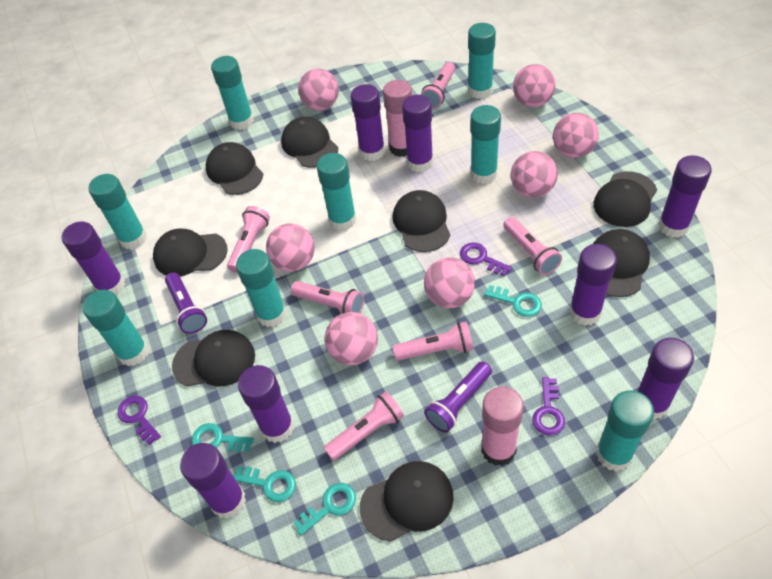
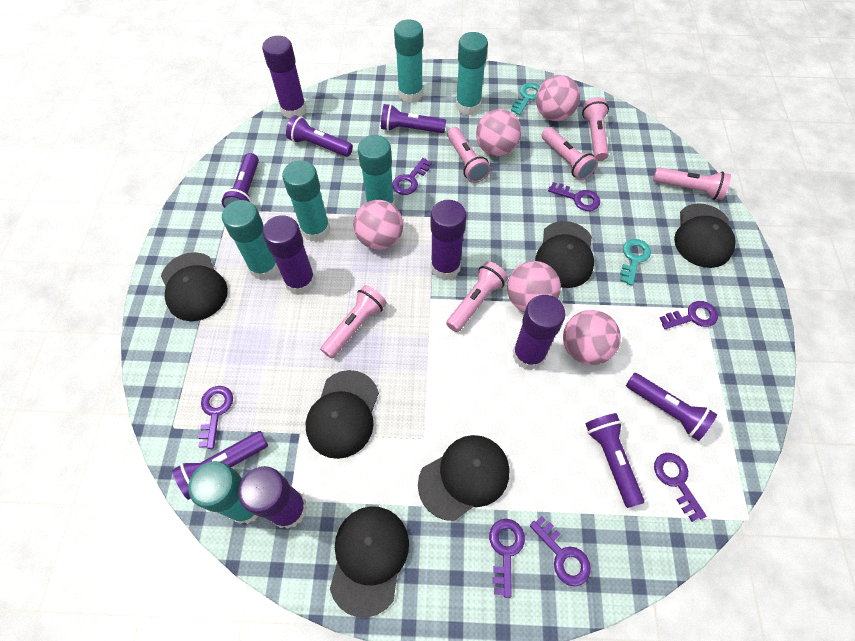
black cap: 8 -> 6
pink ball: 7 -> 5
pink glue stick: 2 -> 0
purple flashlight: 2 -> 6
purple glue stick: 8 -> 5
purple key: 3 -> 7
turquoise glue stick: 8 -> 6
turquoise key: 4 -> 2

